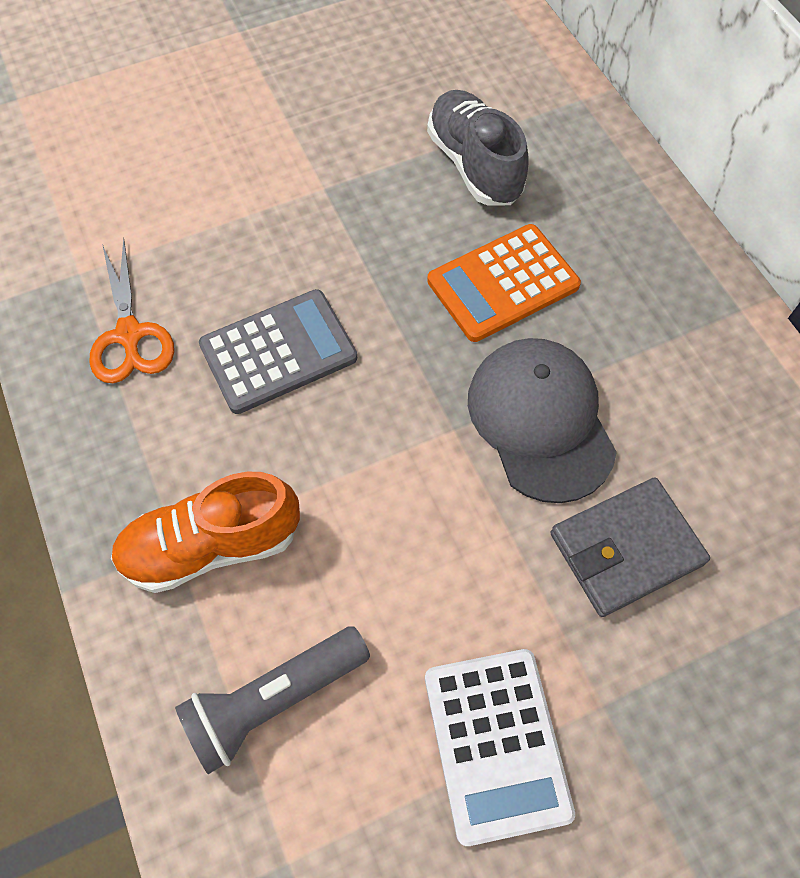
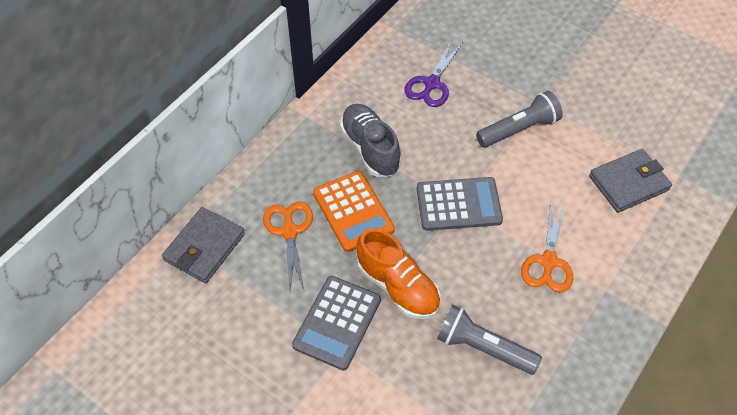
grey calculator: 1 -> 2
grey cap: 1 -> 0
grey flashlight: 1 -> 2
grey wallet: 1 -> 2
orange scissors: 1 -> 2
purple scissors: 0 -> 1
white calculator: 1 -> 0

